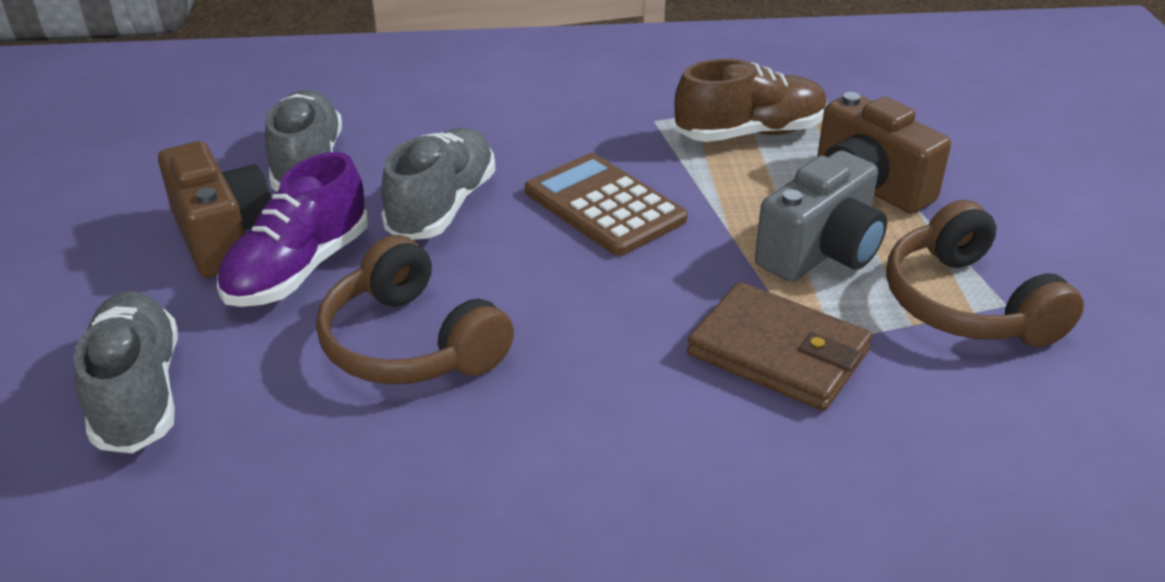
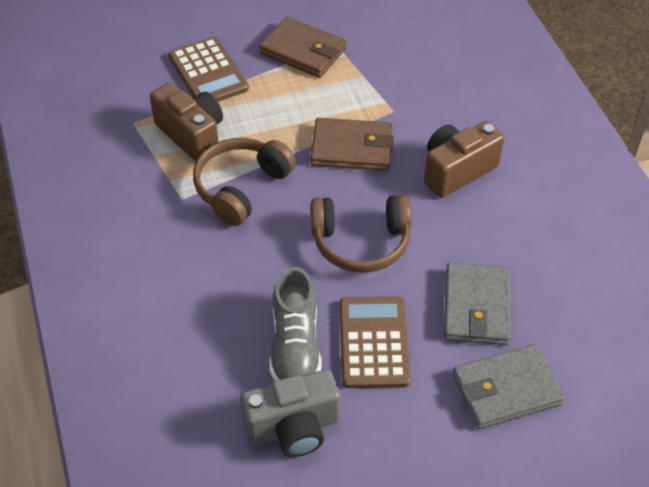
brown calculator: 1 -> 2
brown shoe: 1 -> 0
brown wallet: 1 -> 2
grey shoe: 3 -> 1
grey wallet: 0 -> 2
purple shoe: 1 -> 0

